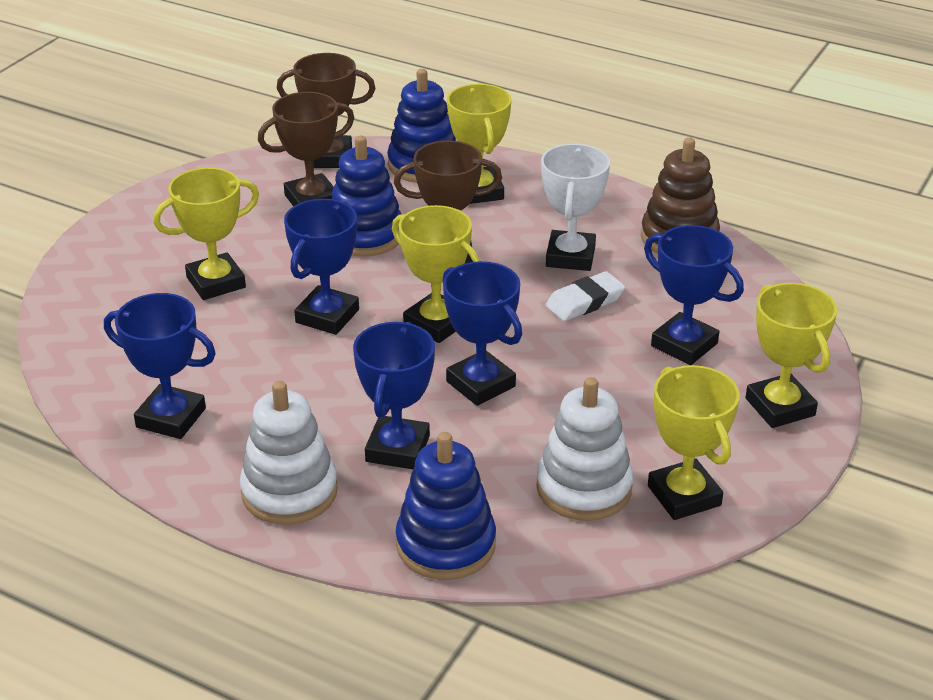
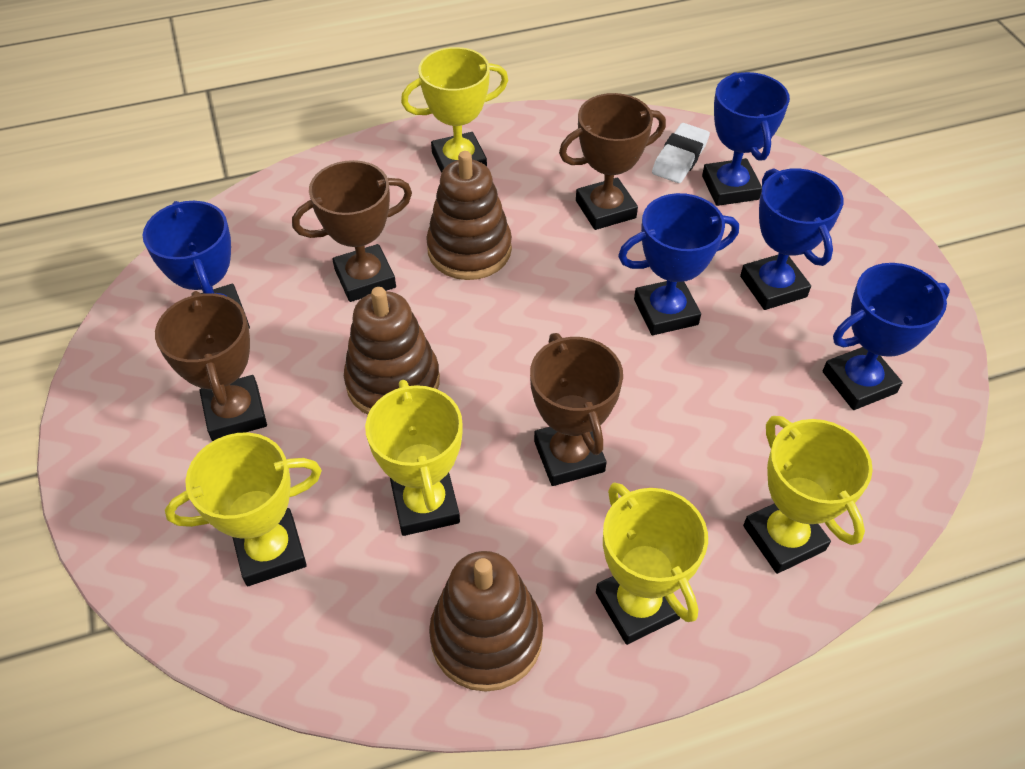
blue stacking toy: 3 -> 0
brown stacking toy: 1 -> 3
brown trophy: 3 -> 4
white stacking toy: 2 -> 0
white trophy: 1 -> 0

